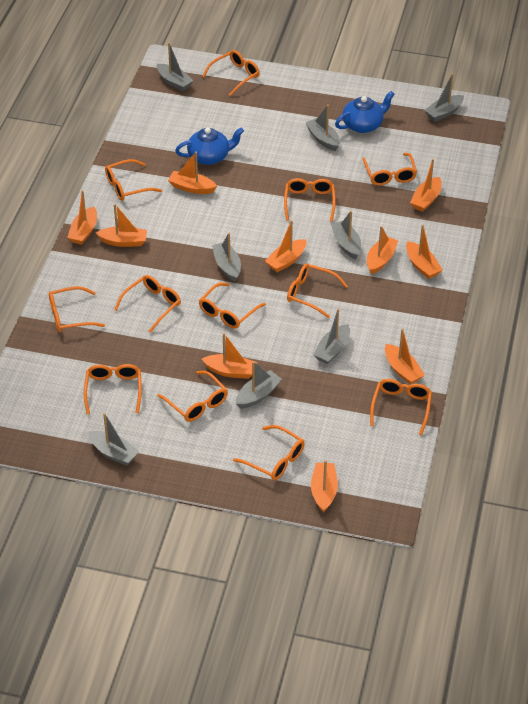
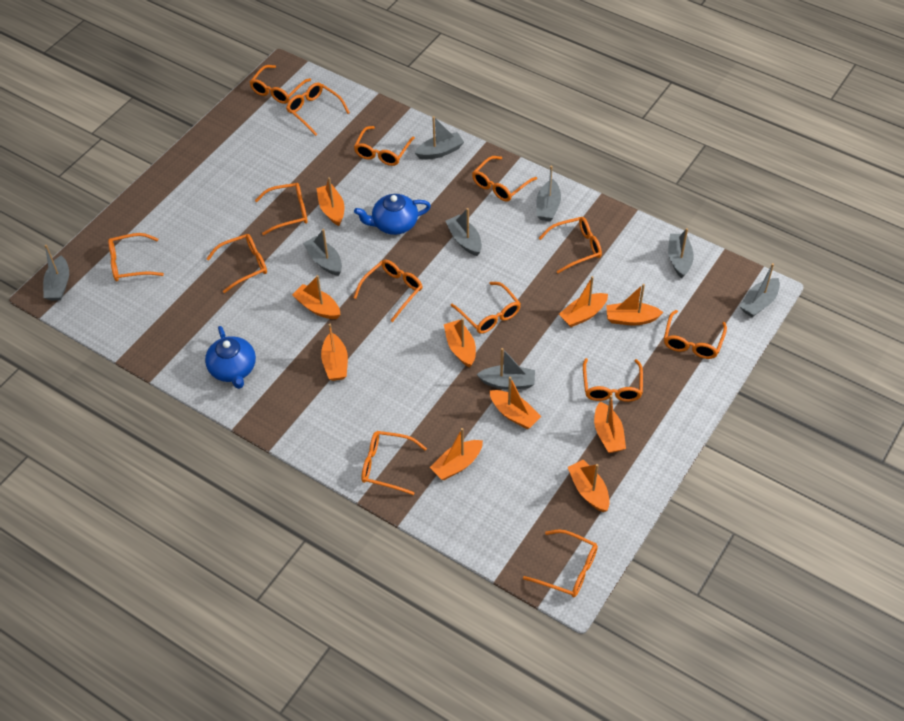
orange glasses: 12 -> 14

